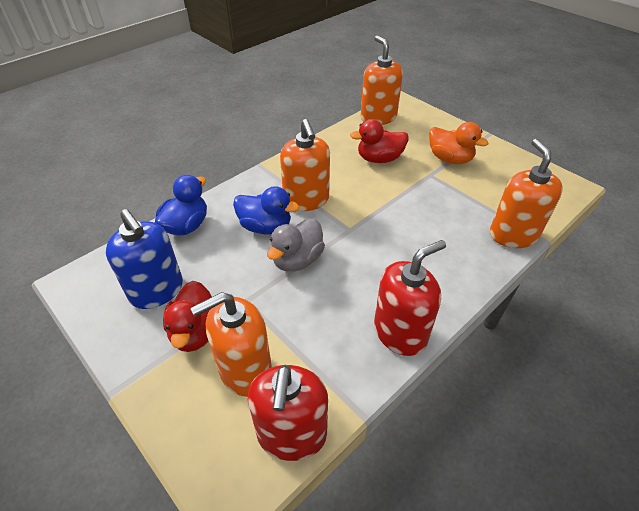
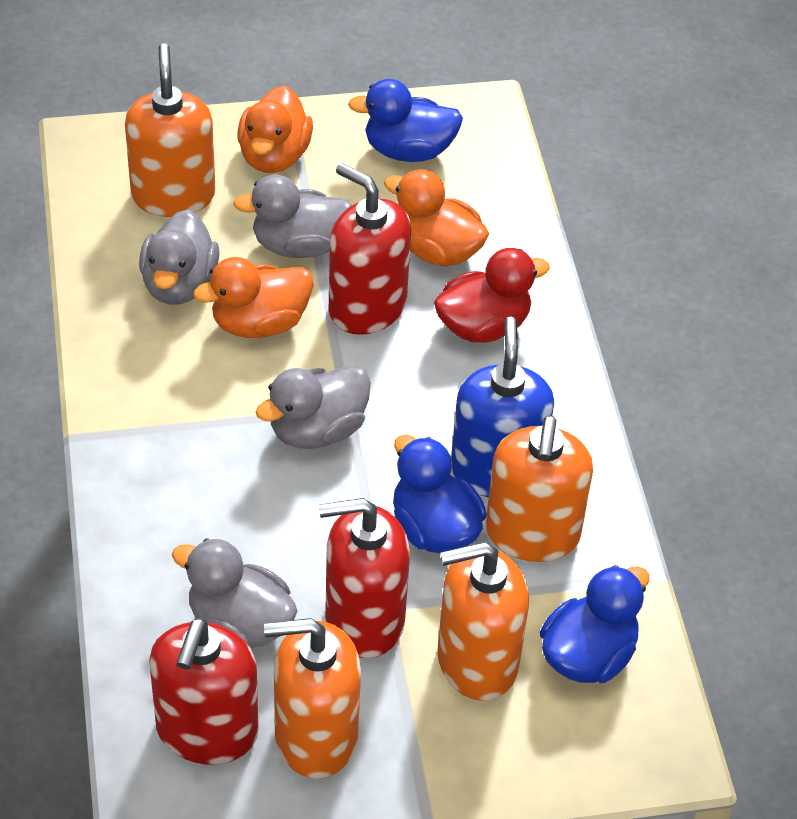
blue duck: 2 -> 3
grey duck: 1 -> 4
orange duck: 1 -> 3
red duck: 2 -> 1
red soap dispenser: 2 -> 3

